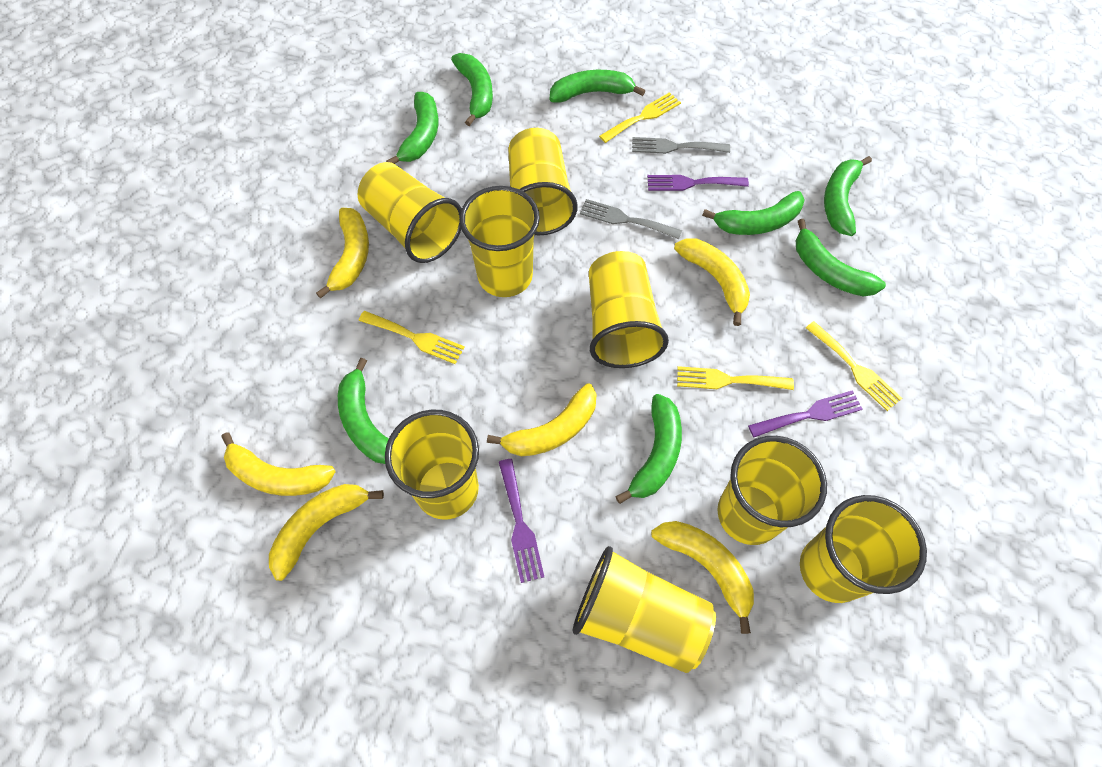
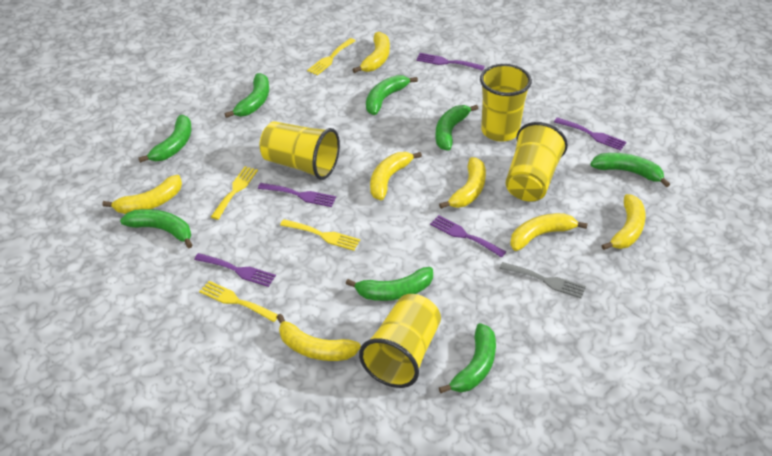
grey fork: 2 -> 1
purple fork: 3 -> 5
yellow banana: 6 -> 7
yellow cup: 8 -> 4

